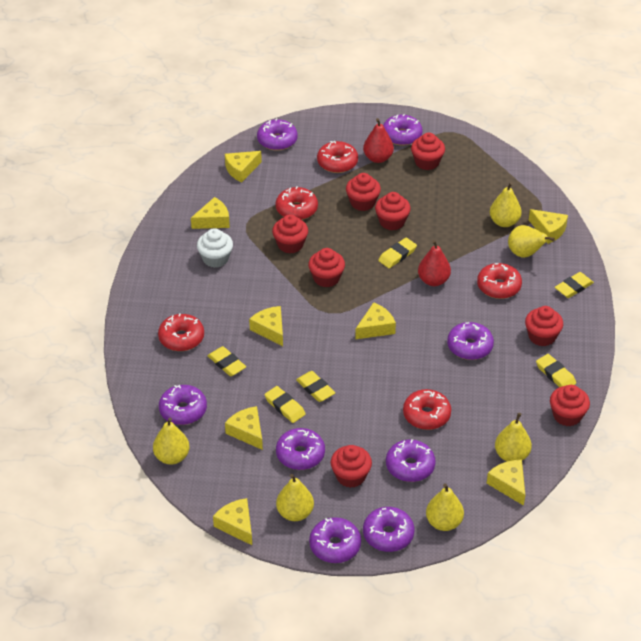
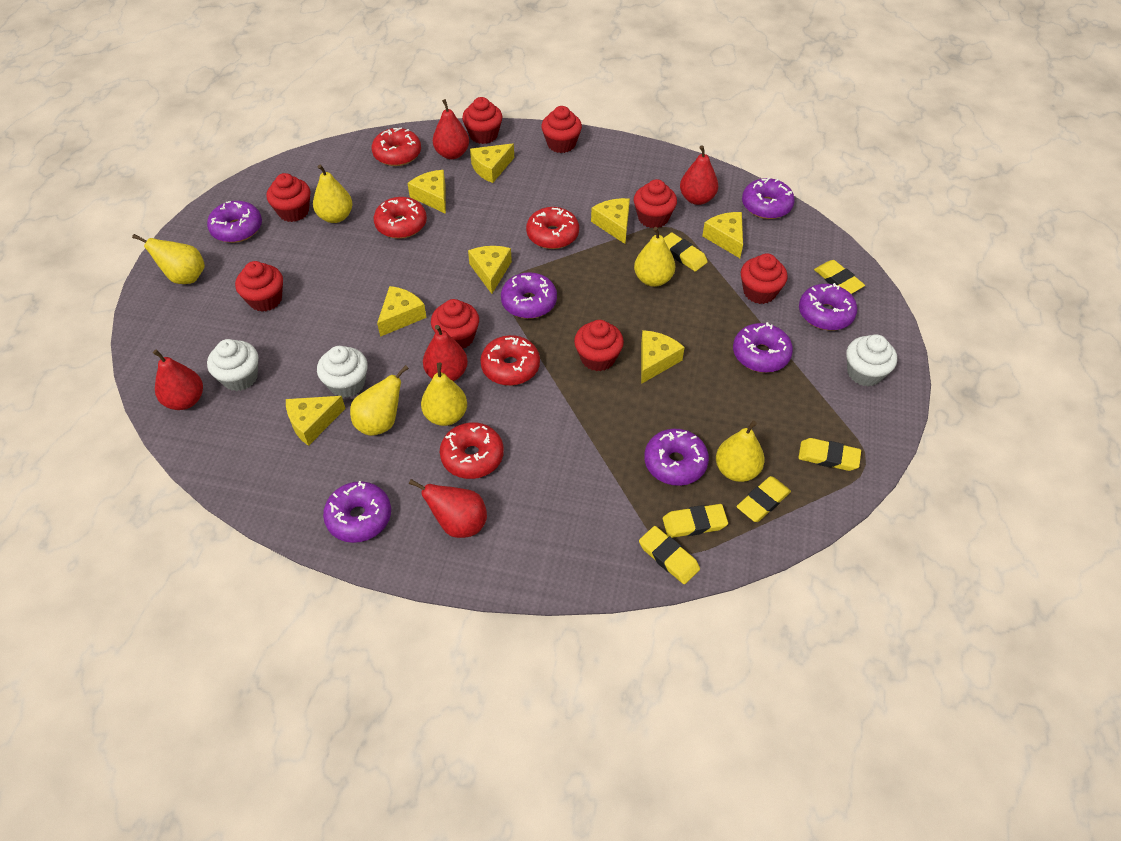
purple donut: 8 -> 7
red pear: 2 -> 5
white cupcake: 1 -> 3

